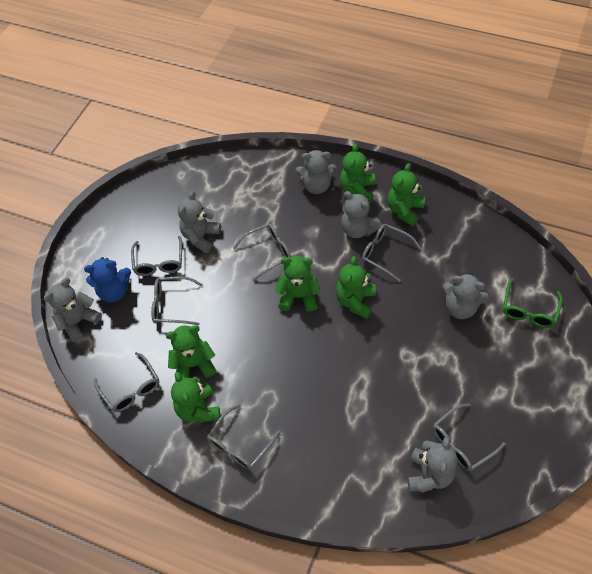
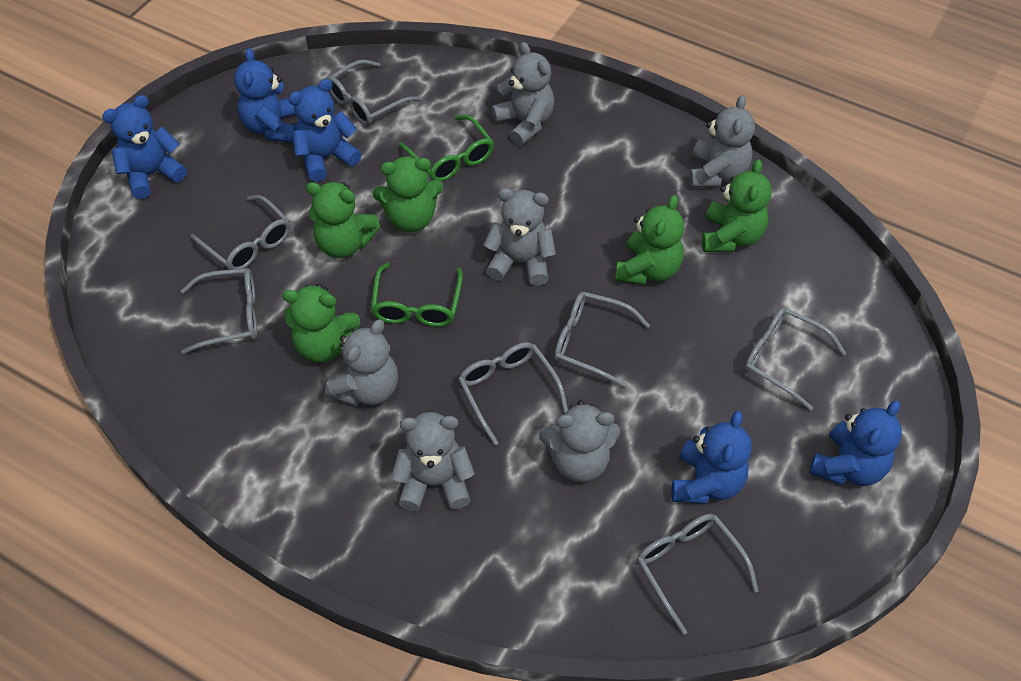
blue teddy bear: 1 -> 5
green glasses: 1 -> 2
green teddy bear: 6 -> 5

